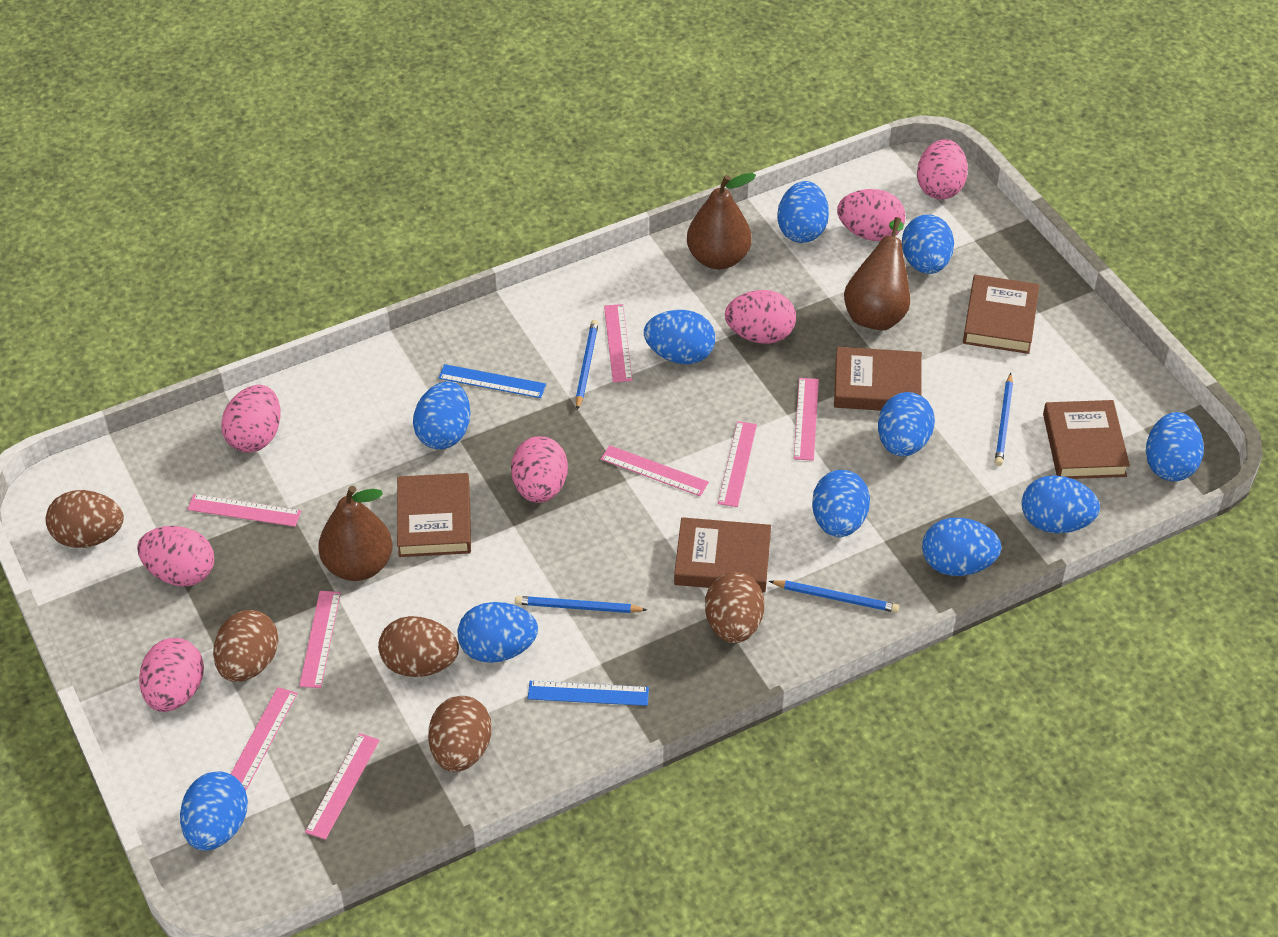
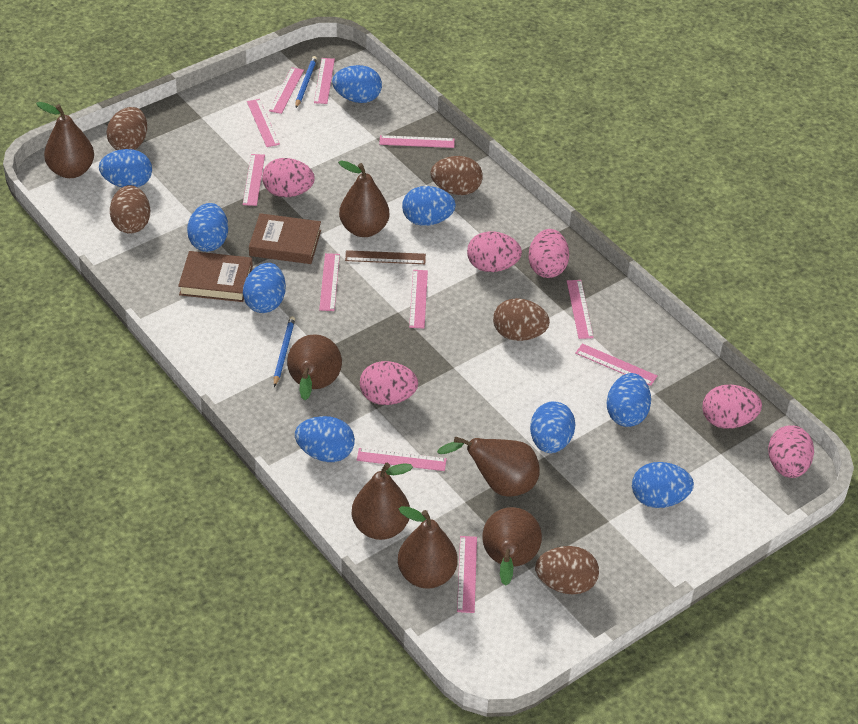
blue egg: 11 -> 9
blue pencil: 4 -> 2
blue ruler: 2 -> 0
brown book: 5 -> 2
brown pear: 3 -> 7
brown ruler: 0 -> 1
pink egg: 7 -> 6
pink ruler: 8 -> 11

